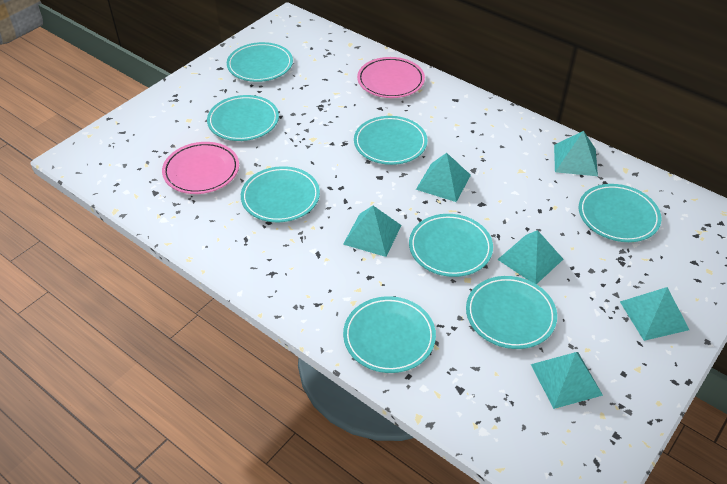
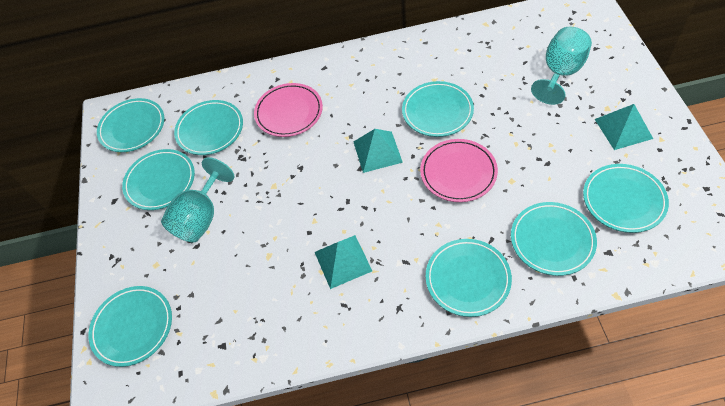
turquoise goblet: 0 -> 2
turquoise pyramid: 6 -> 3

